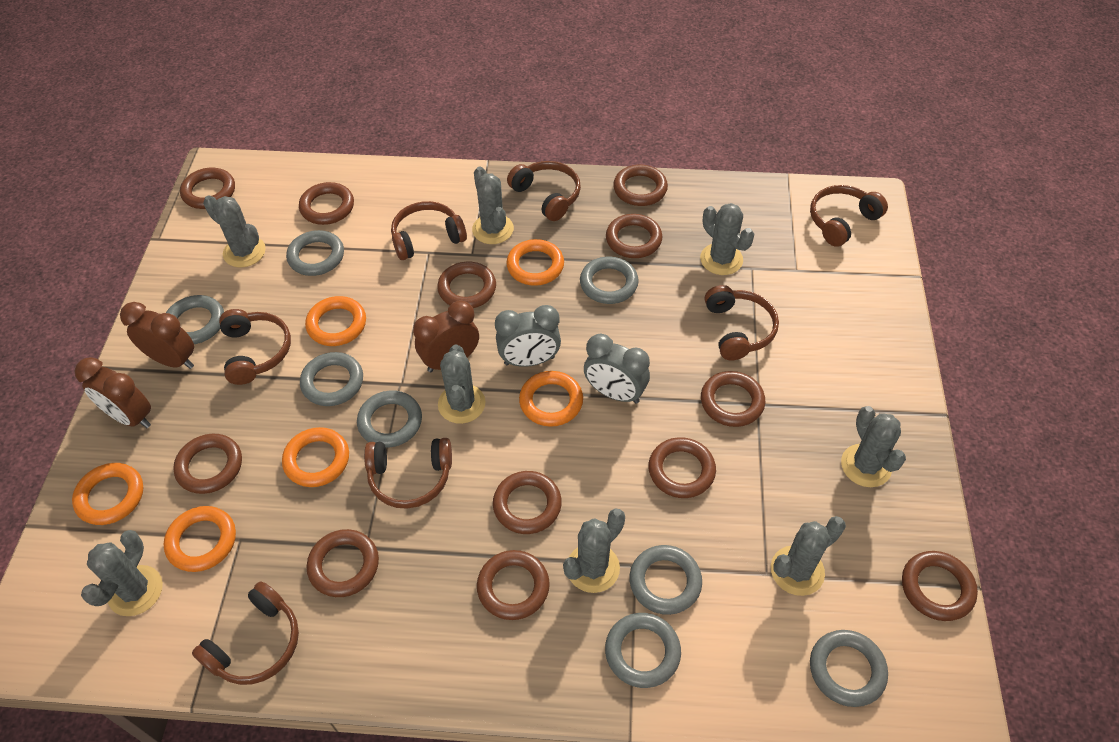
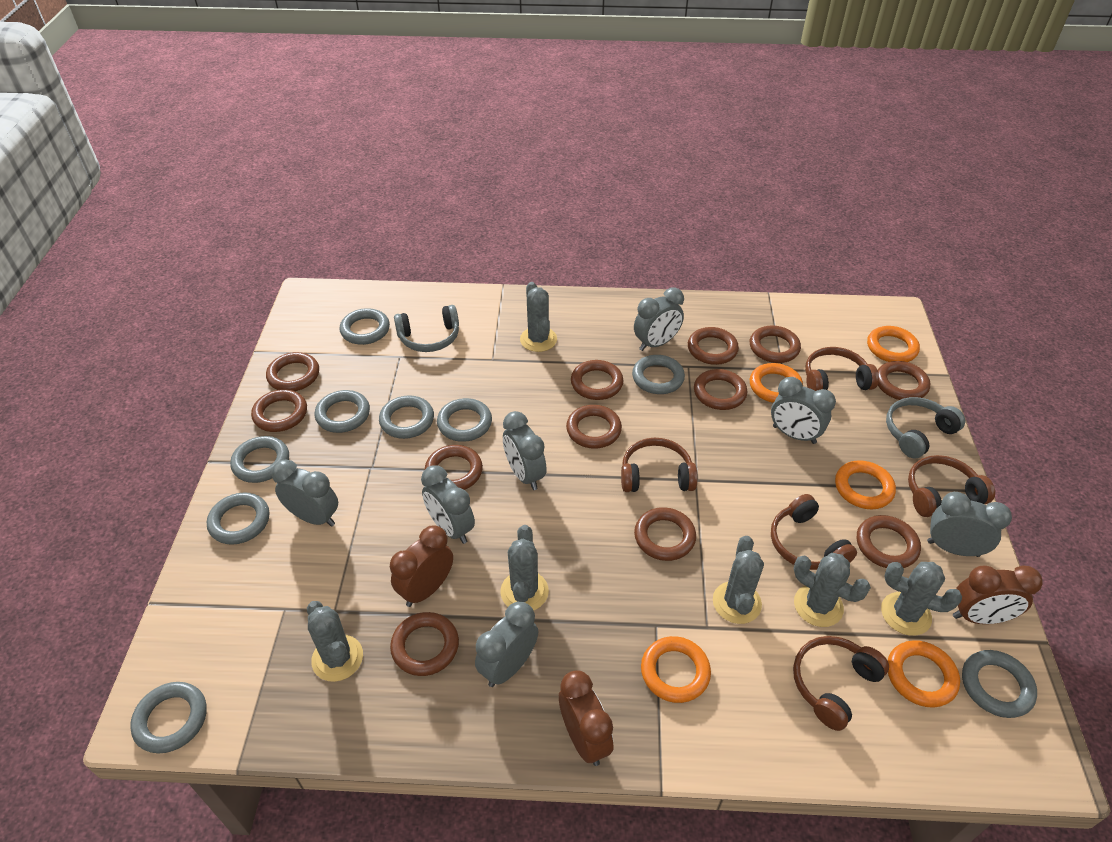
brown headphones: 7 -> 5
grey cactus: 8 -> 6
grey clock: 2 -> 7
grey headphones: 0 -> 2
grey ring: 8 -> 9
orange ring: 6 -> 5

